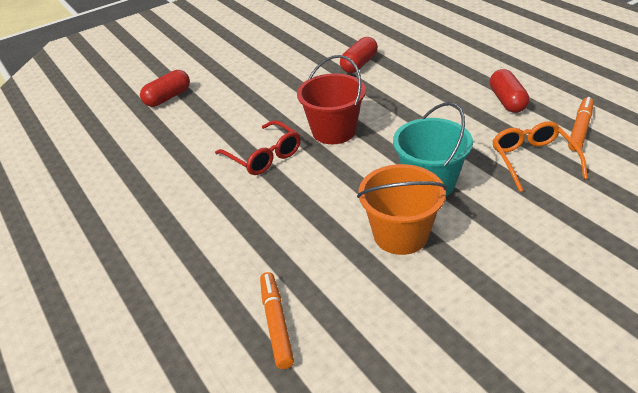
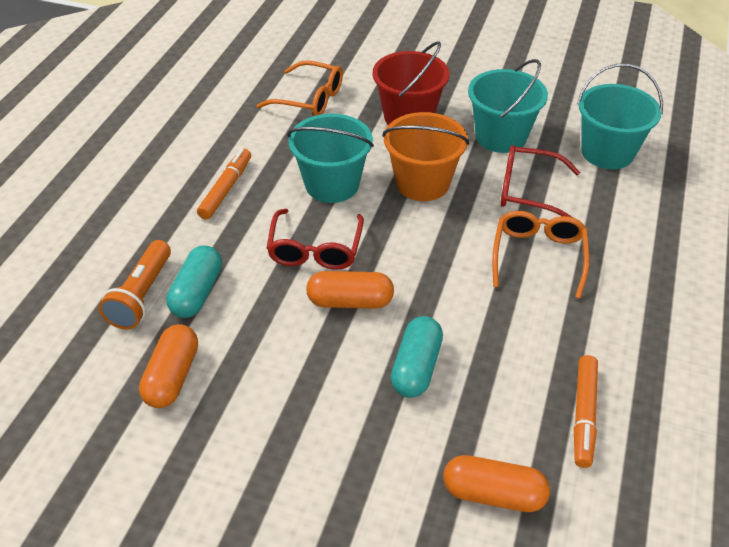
orange capsule: 0 -> 3
orange flashlight: 0 -> 1
orange glasses: 1 -> 2
red capsule: 3 -> 0
red glasses: 1 -> 2
turquoise bucket: 1 -> 3
turquoise capsule: 0 -> 2

